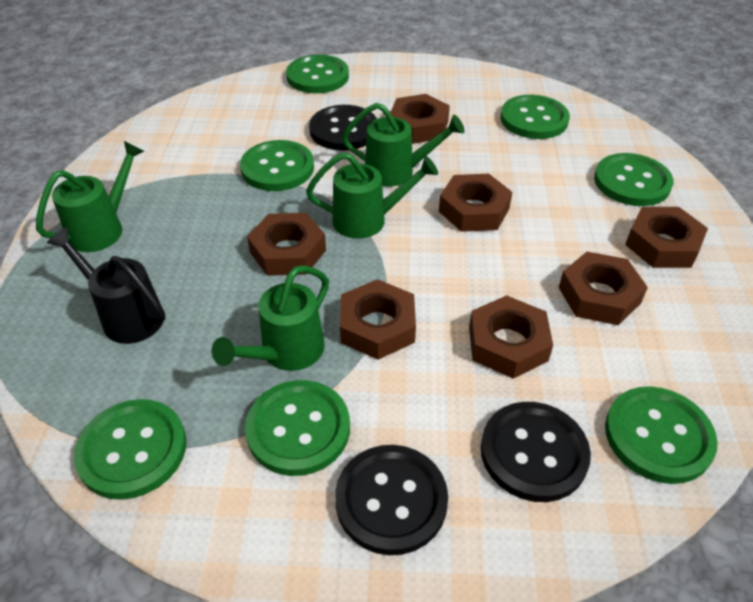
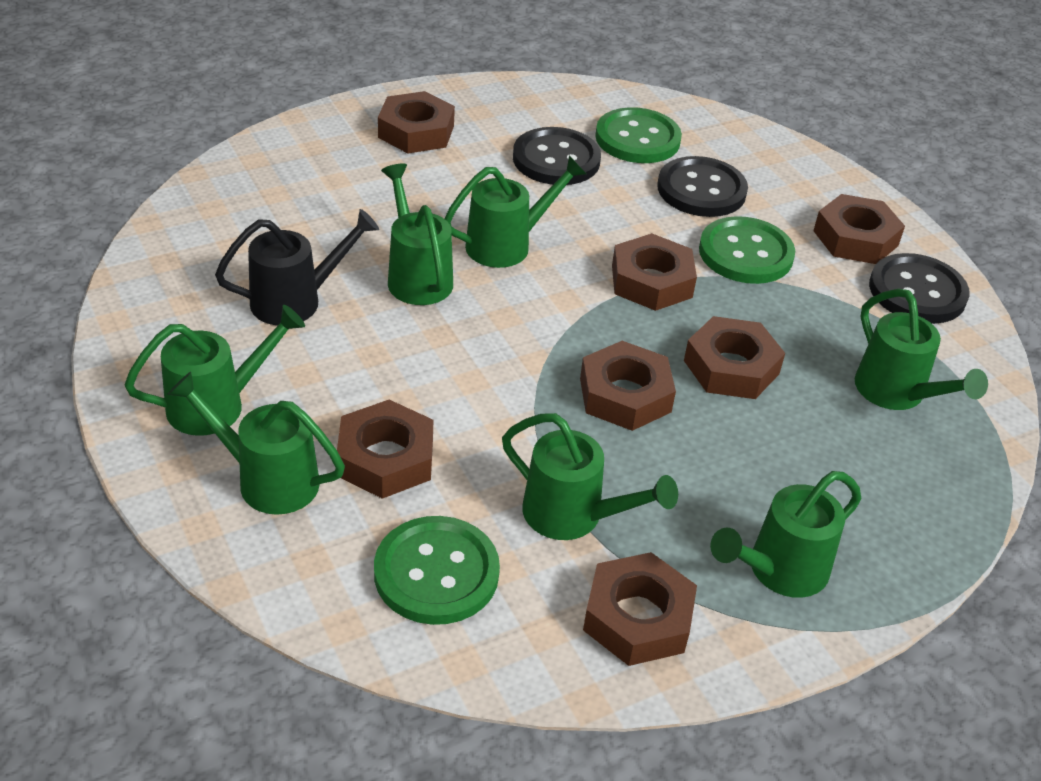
green button: 7 -> 3
green watering can: 4 -> 7

